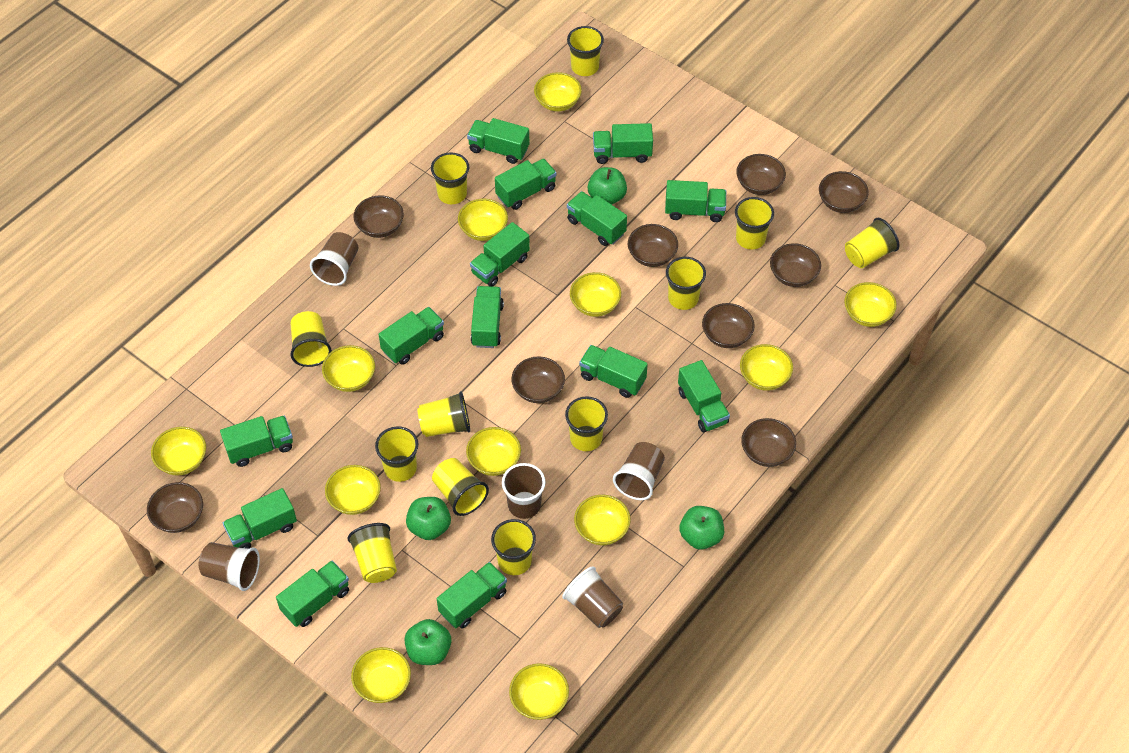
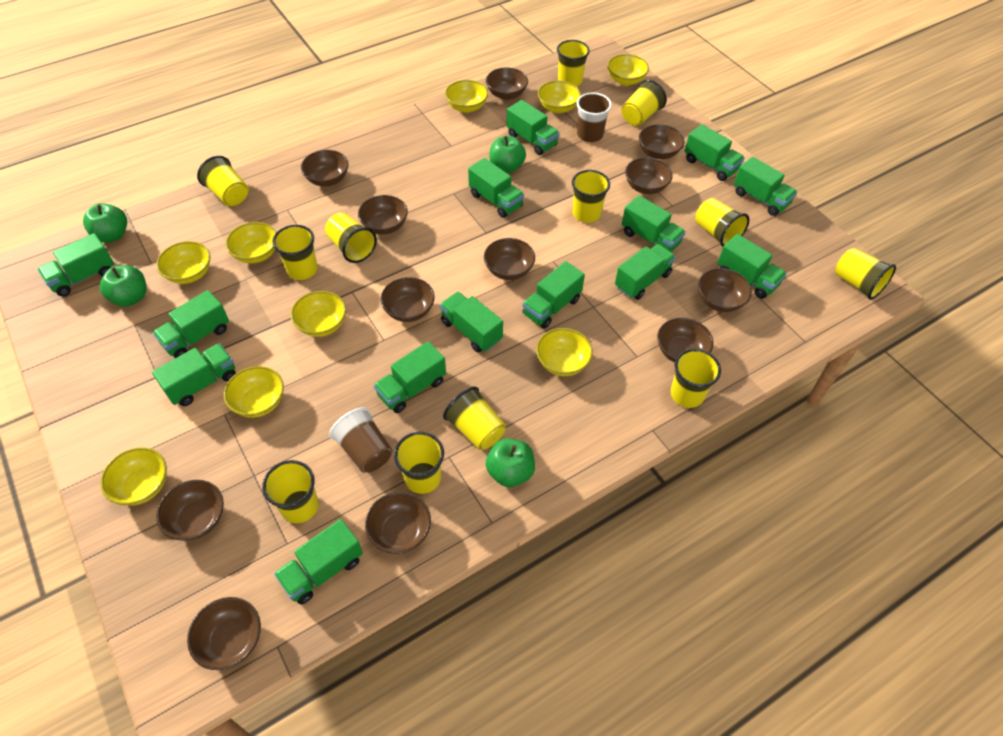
brown bowl: 9 -> 12
brown cup: 5 -> 2
yellow bowl: 12 -> 9

